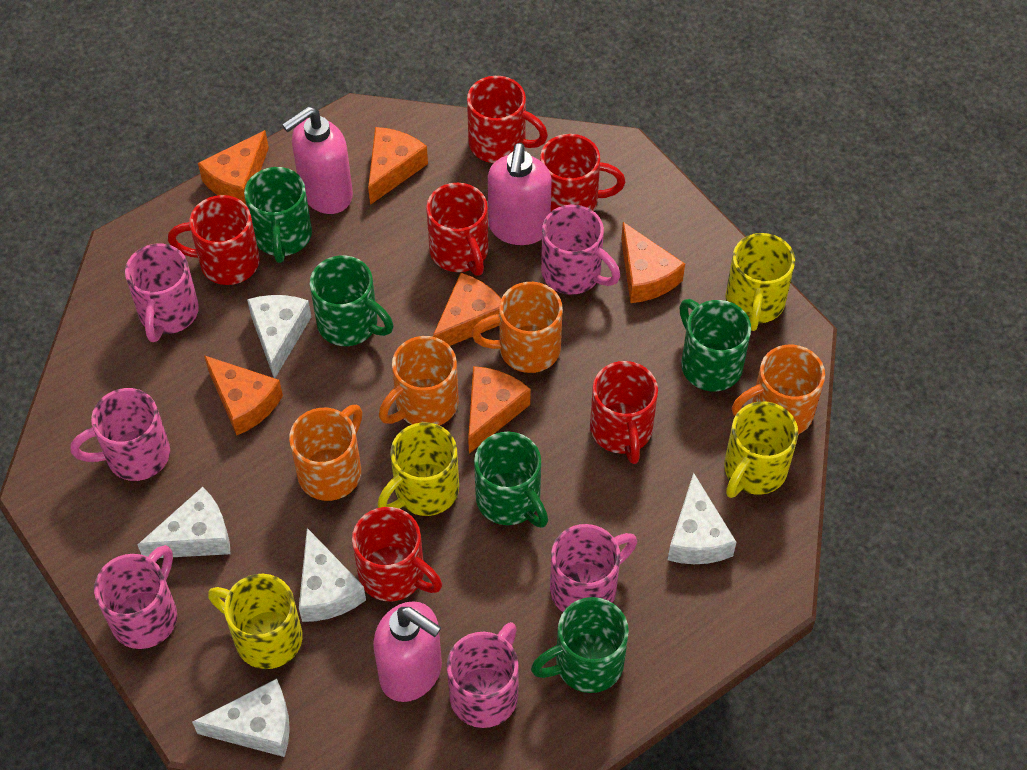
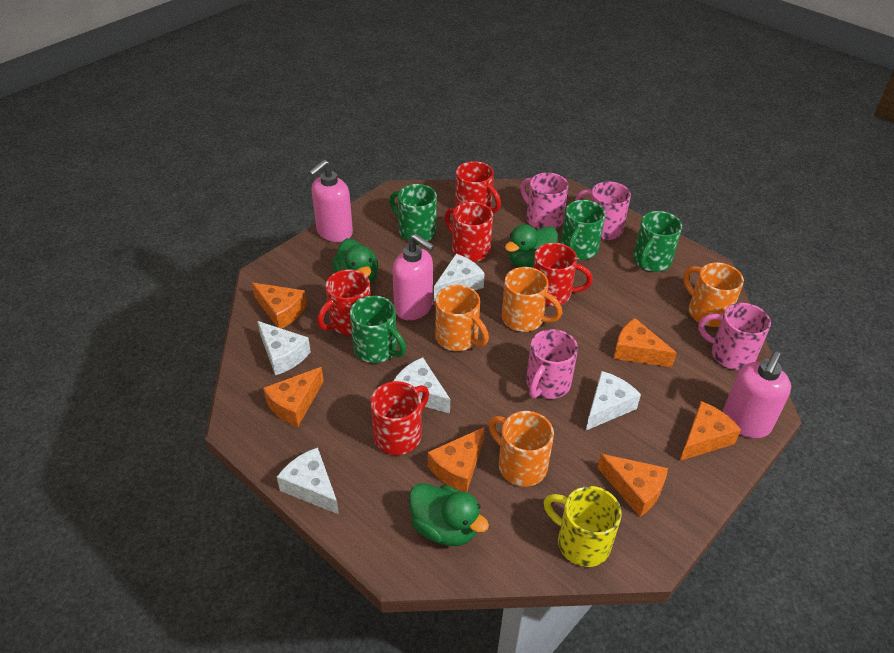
green duck: 0 -> 3
green mug: 5 -> 4
pink mug: 6 -> 4
red mug: 6 -> 5
yellow mug: 4 -> 1

